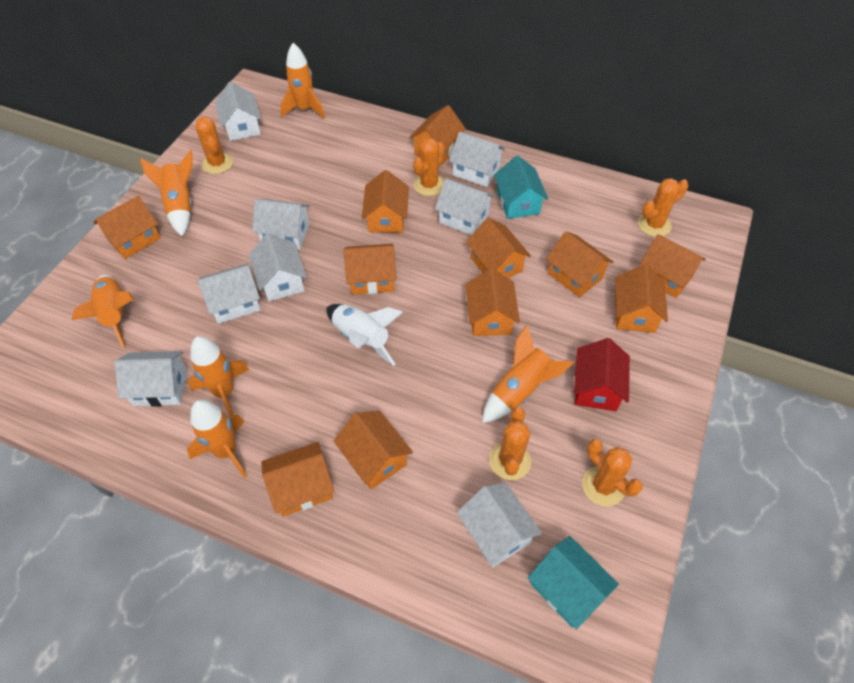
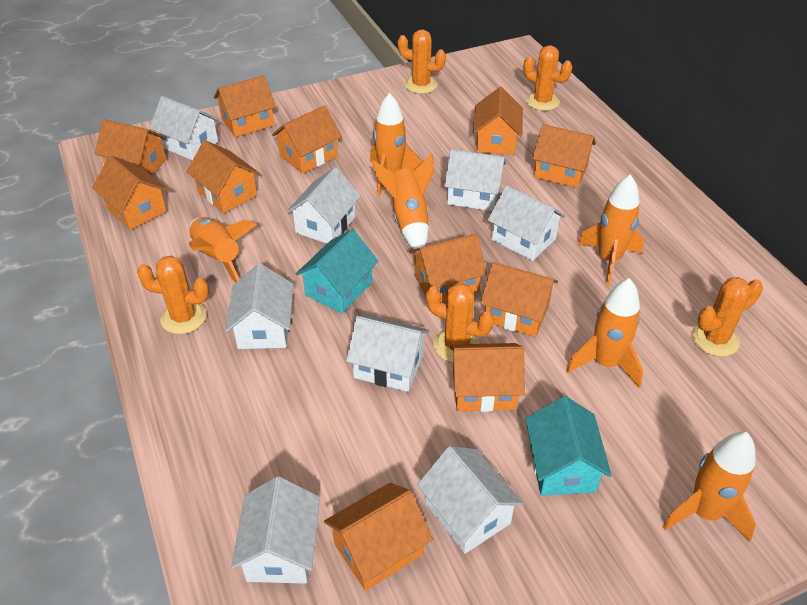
red house: 1 -> 0
white rocket: 1 -> 0

